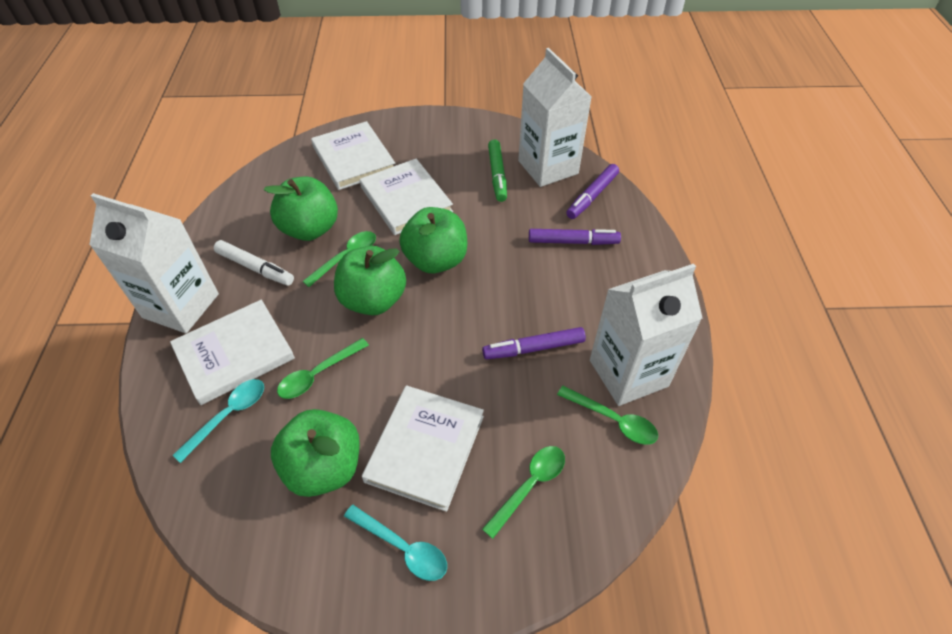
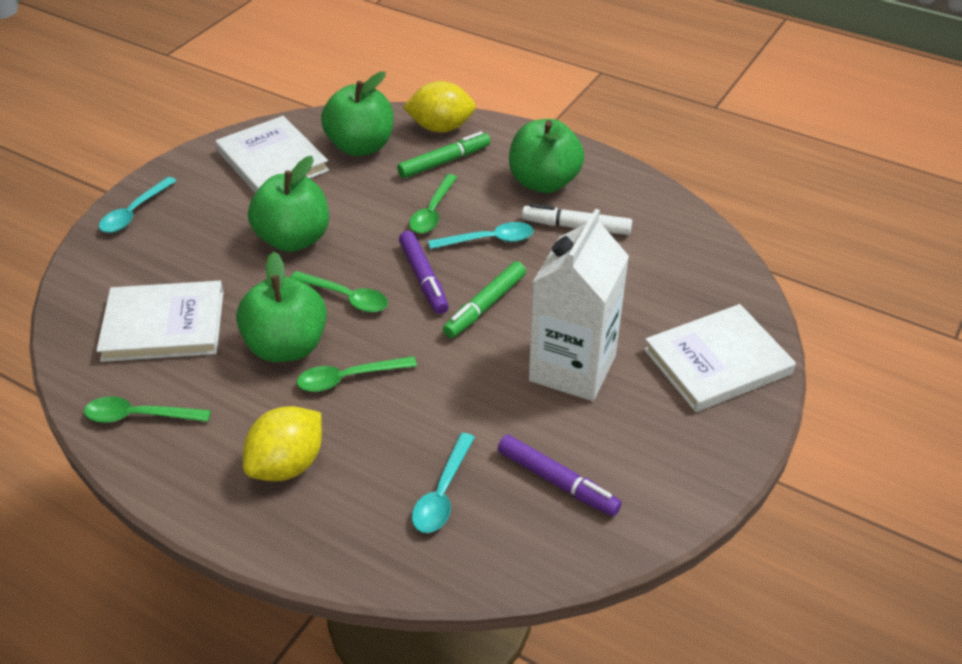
green marker: 1 -> 2
purple marker: 3 -> 2
turquoise spoon: 2 -> 3
white book: 4 -> 3
white carton: 3 -> 1
yellow lemon: 0 -> 2

